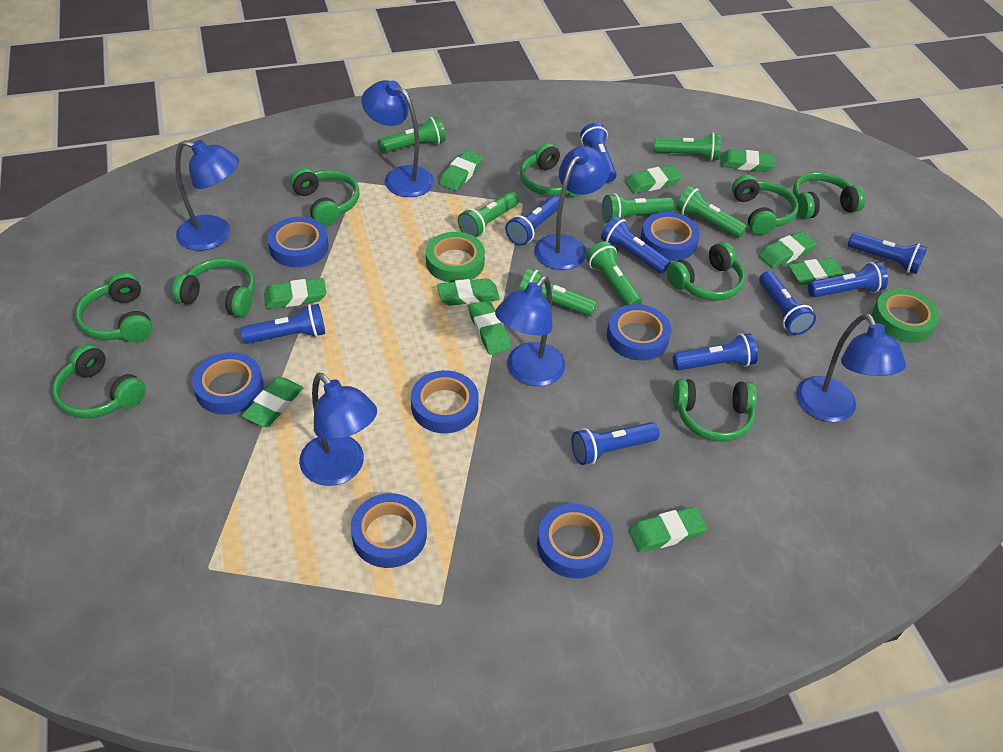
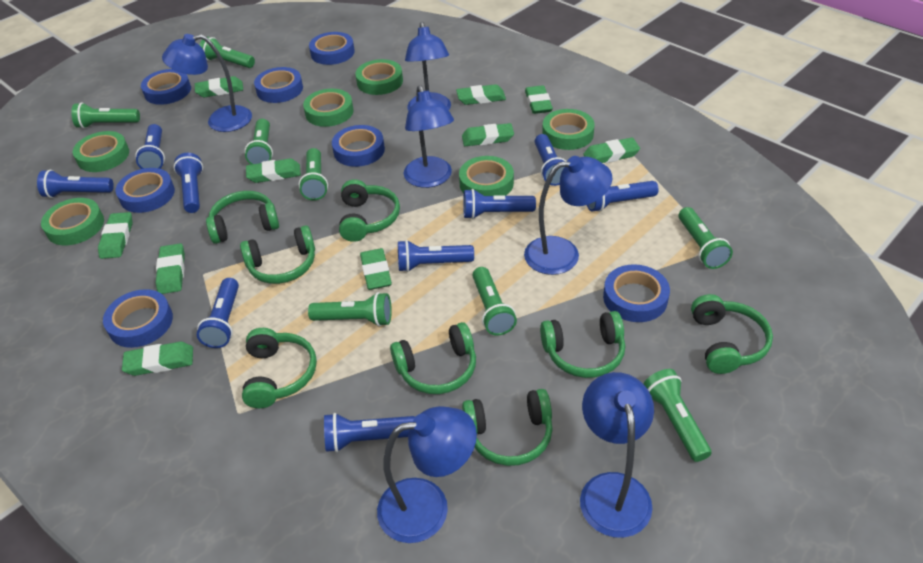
green flashlight: 7 -> 8
green headphones: 9 -> 8
green tape: 2 -> 6

